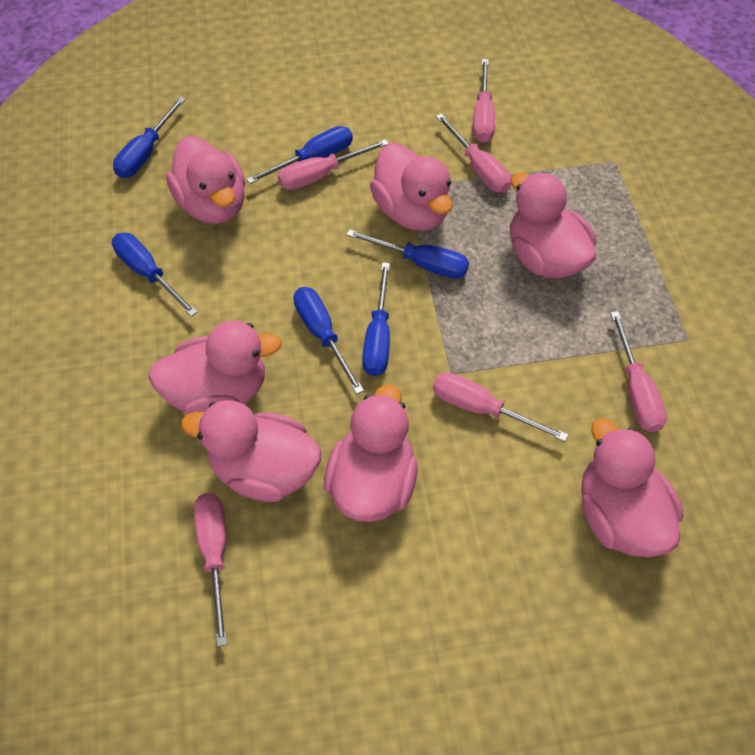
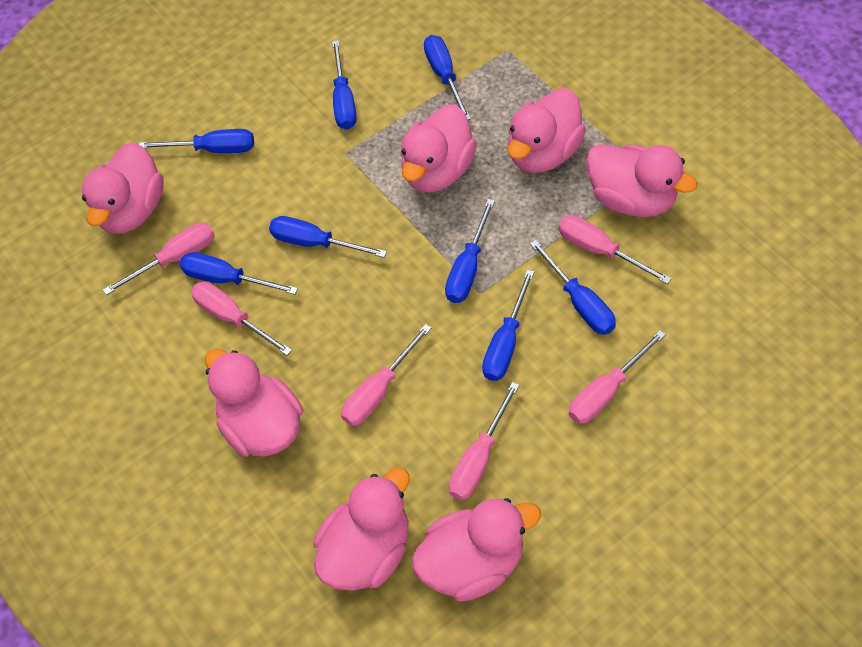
blue screwdriver: 6 -> 8

